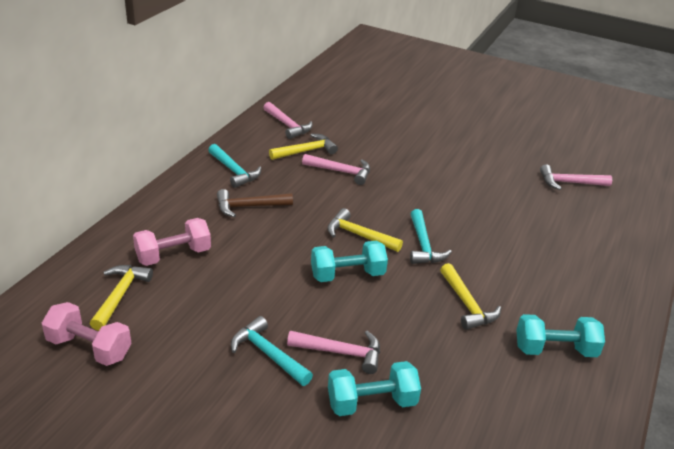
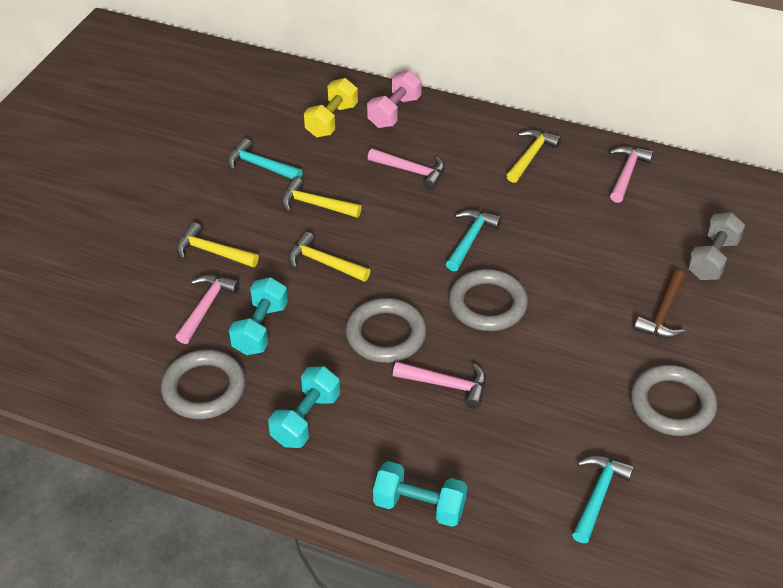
grey dumbbell: 0 -> 1
grey ring: 0 -> 4
pink dumbbell: 2 -> 1
yellow dumbbell: 0 -> 1

